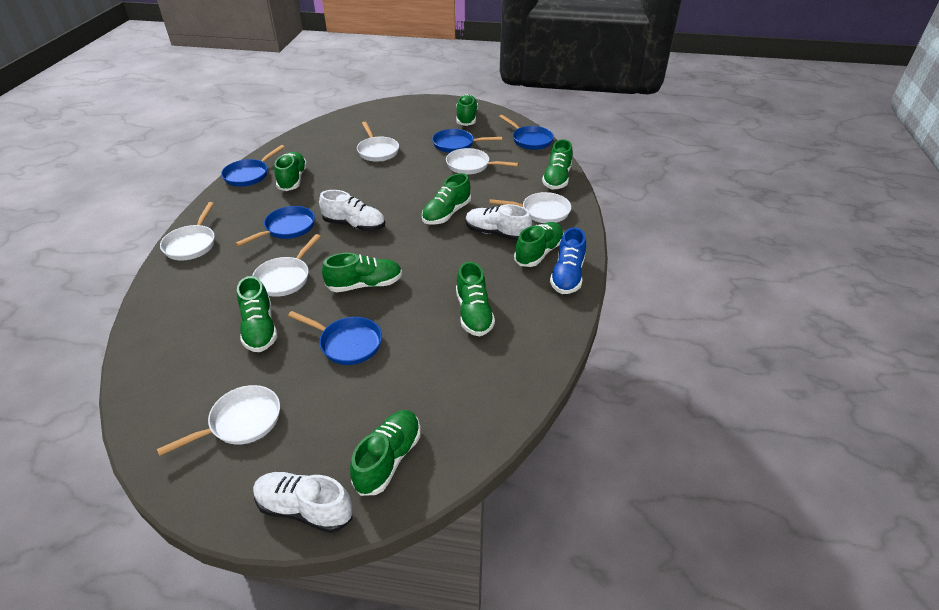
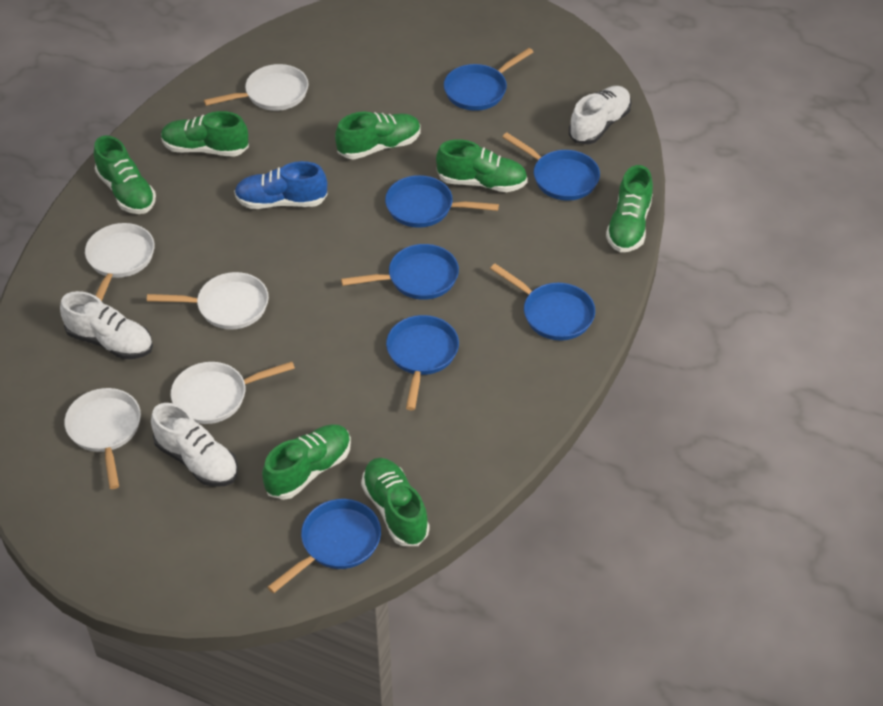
blue pan: 5 -> 7
green shoe: 9 -> 7
white pan: 6 -> 5

